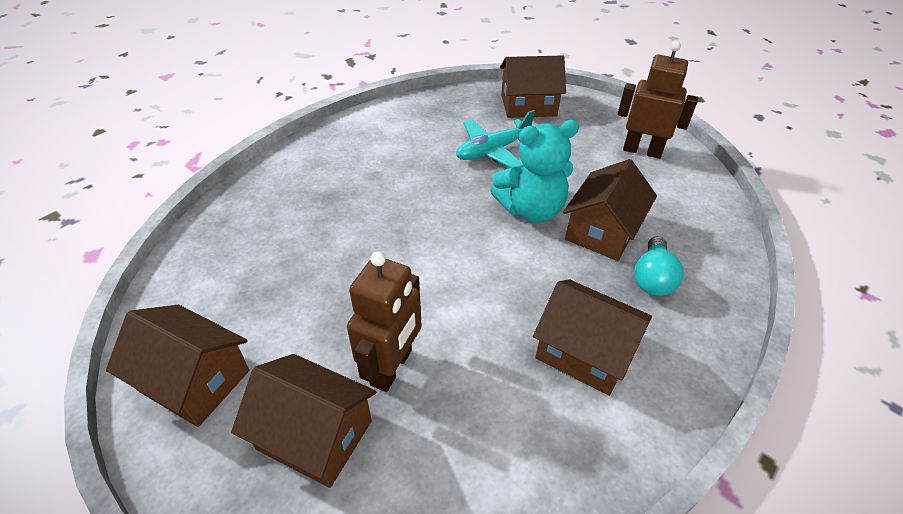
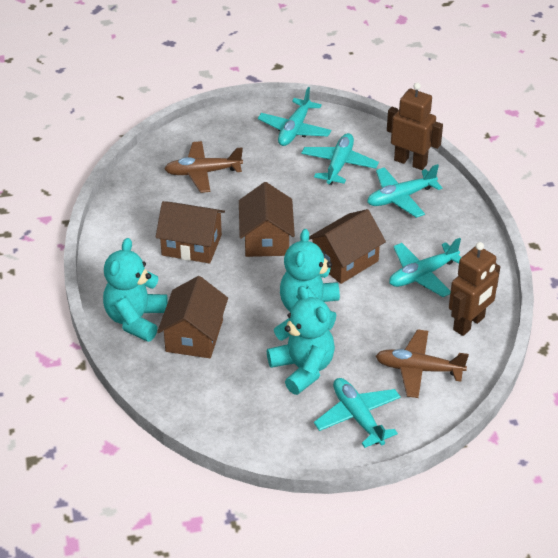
brown house: 5 -> 4
brown plane: 0 -> 2
turquoise light bulb: 1 -> 0
turquoise plane: 1 -> 5
turquoise teddy bear: 1 -> 3

